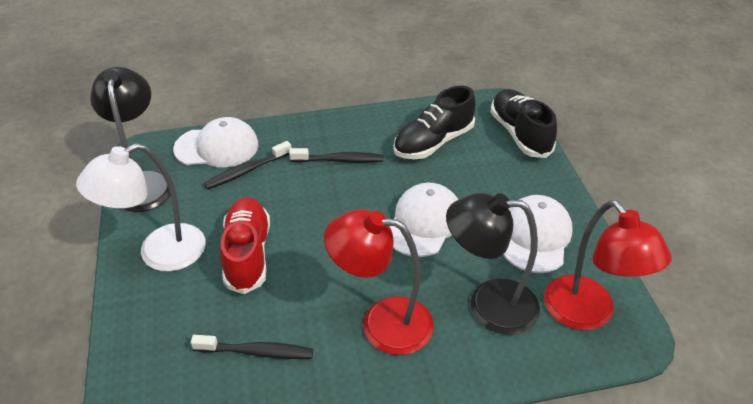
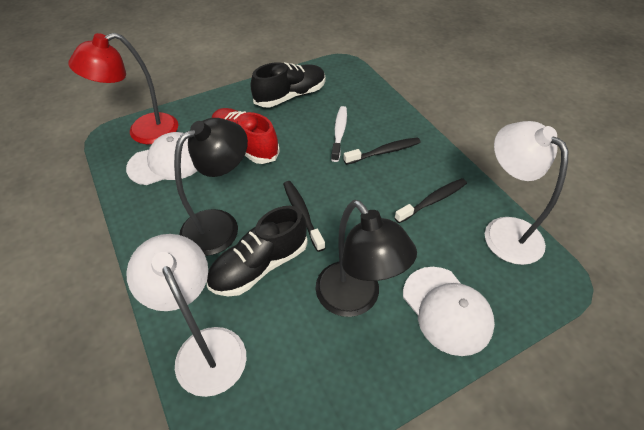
red lamp: 2 -> 1
white cap: 3 -> 2
white lamp: 1 -> 2
white toothbrush: 0 -> 1

